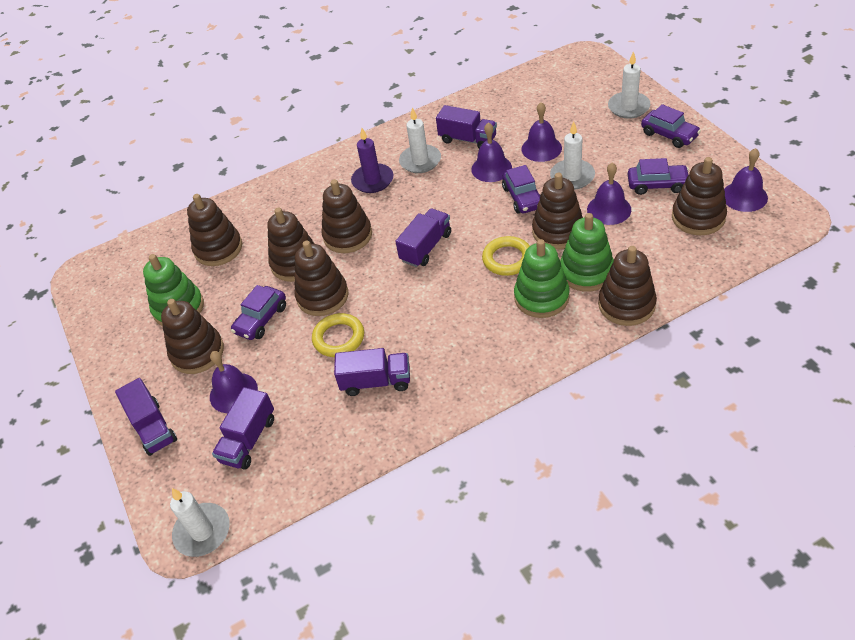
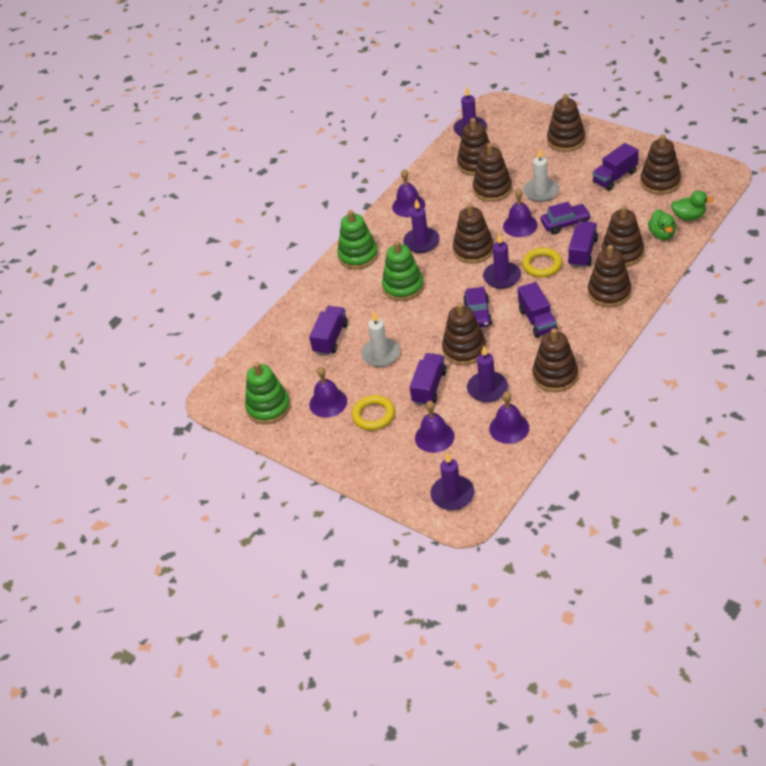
brown stacking toy: 8 -> 9
green duck: 0 -> 2
purple candle: 1 -> 5
purple car: 4 -> 2
white candle: 4 -> 2

